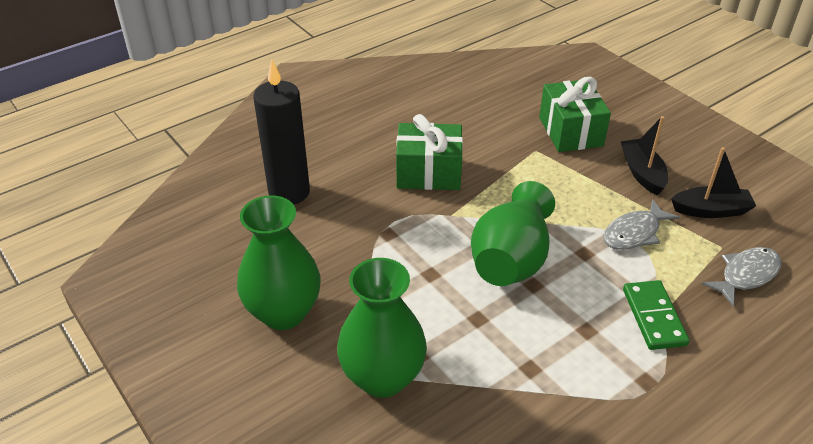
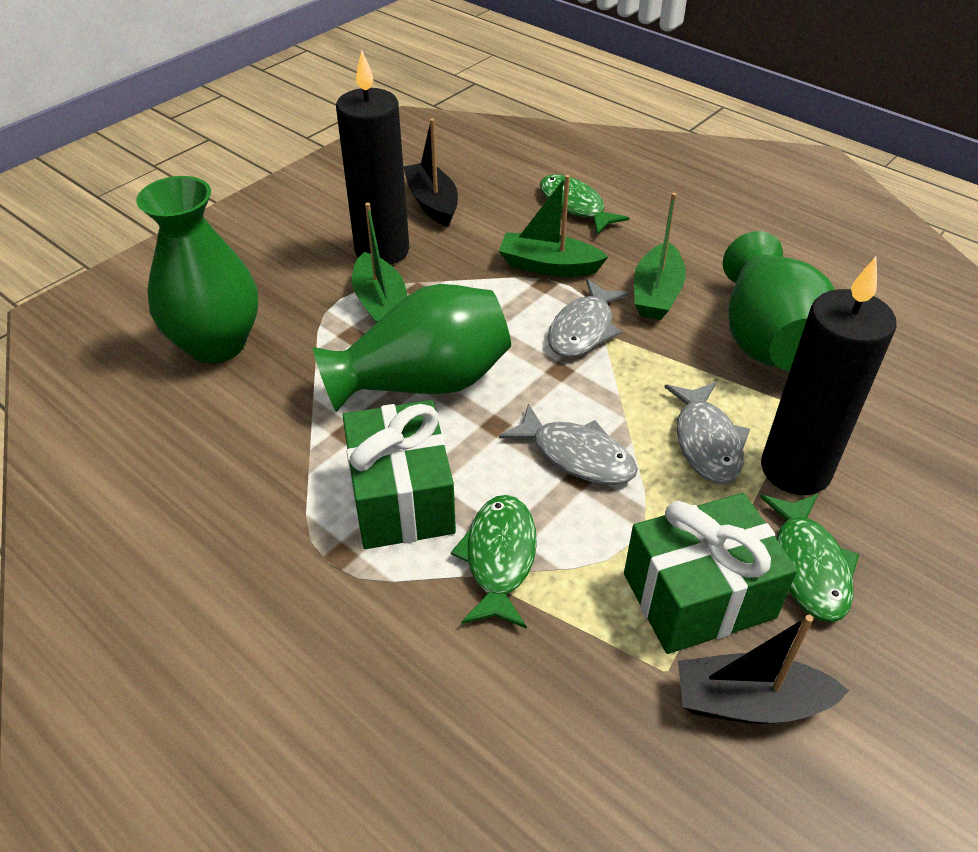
black candle: 1 -> 2
green boat: 0 -> 3
green domino: 1 -> 0
green fish: 0 -> 3
grey fish: 2 -> 3

